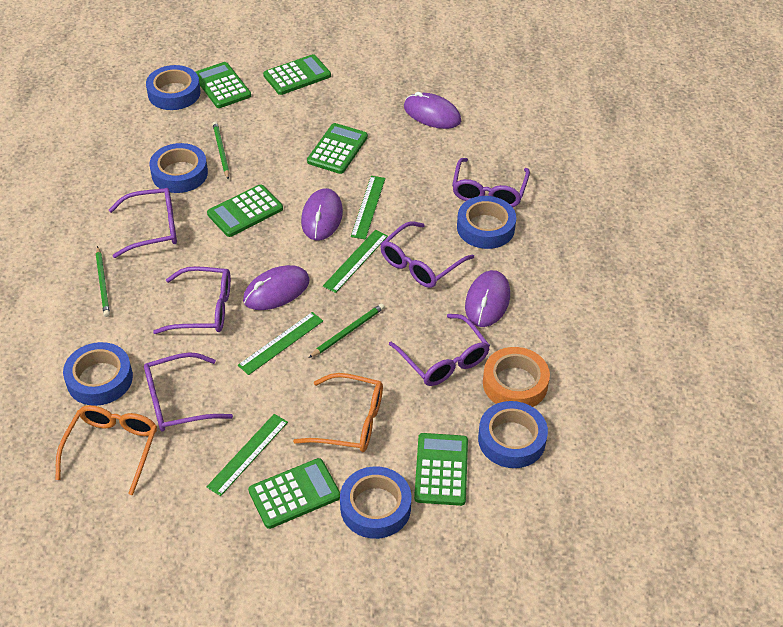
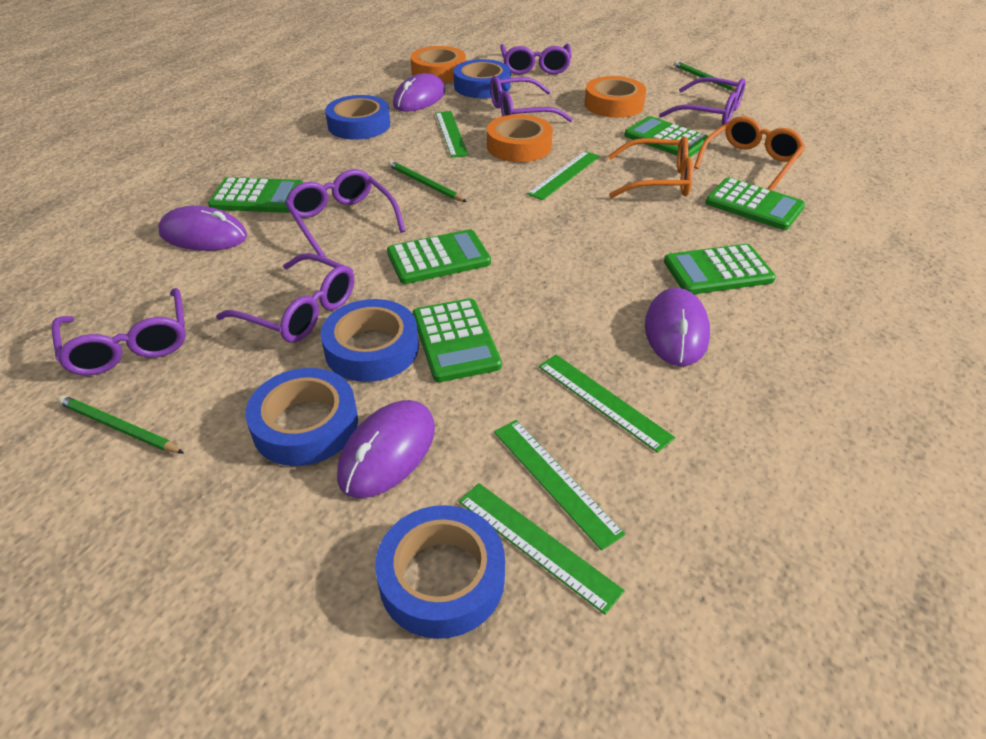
blue tape: 6 -> 5
green ruler: 4 -> 5
orange tape: 1 -> 3

